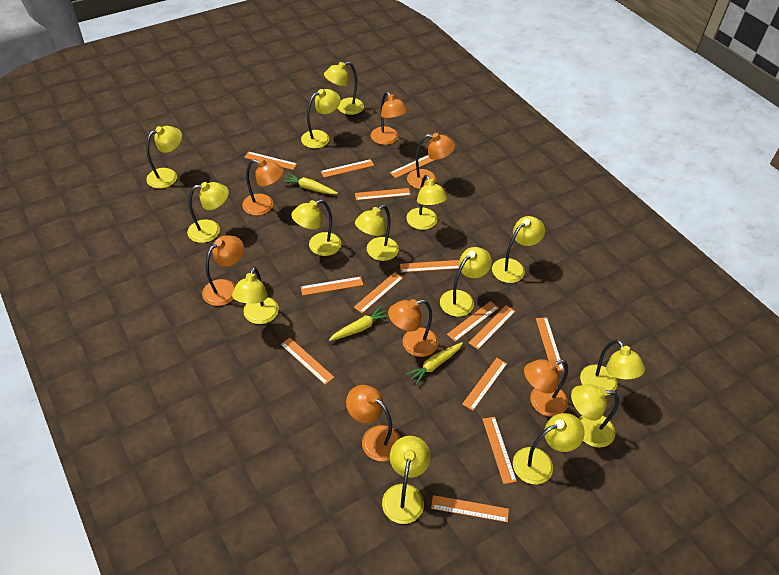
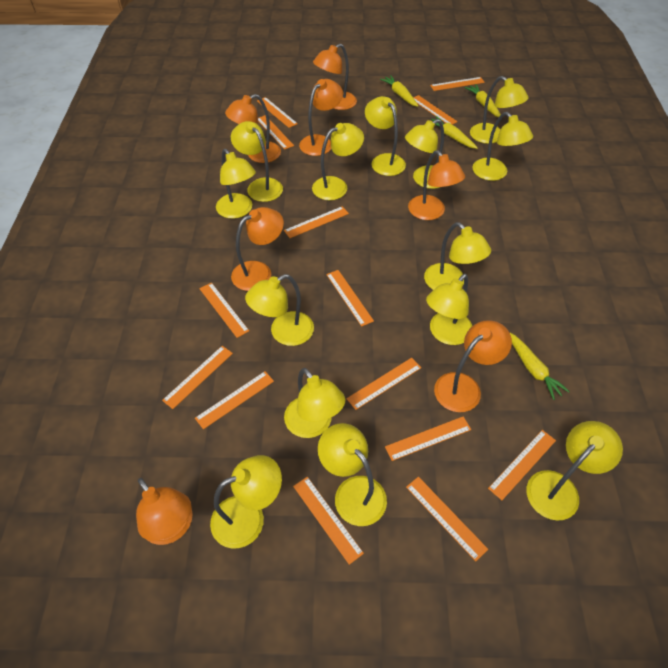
yellow carrot: 3 -> 4

